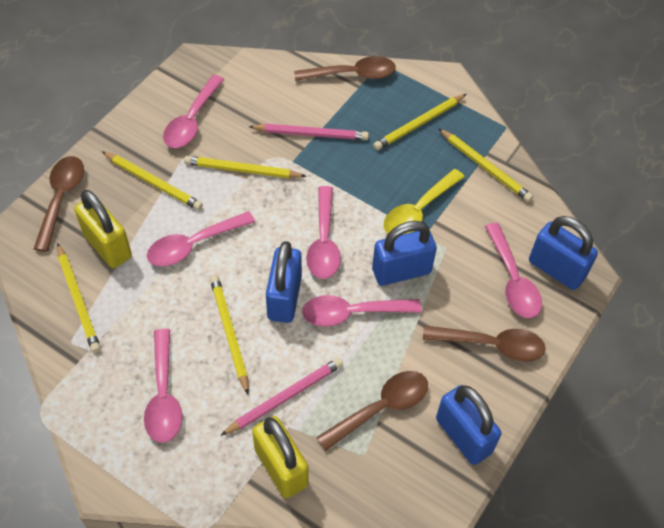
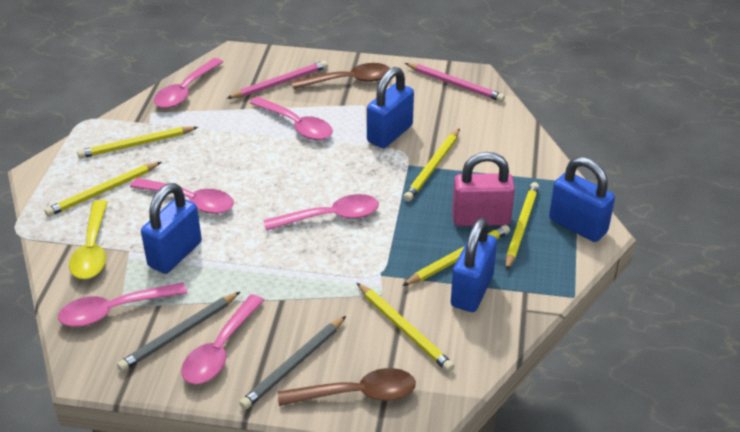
brown spoon: 4 -> 2
grey pencil: 0 -> 2
pink padlock: 0 -> 1
yellow padlock: 2 -> 0

